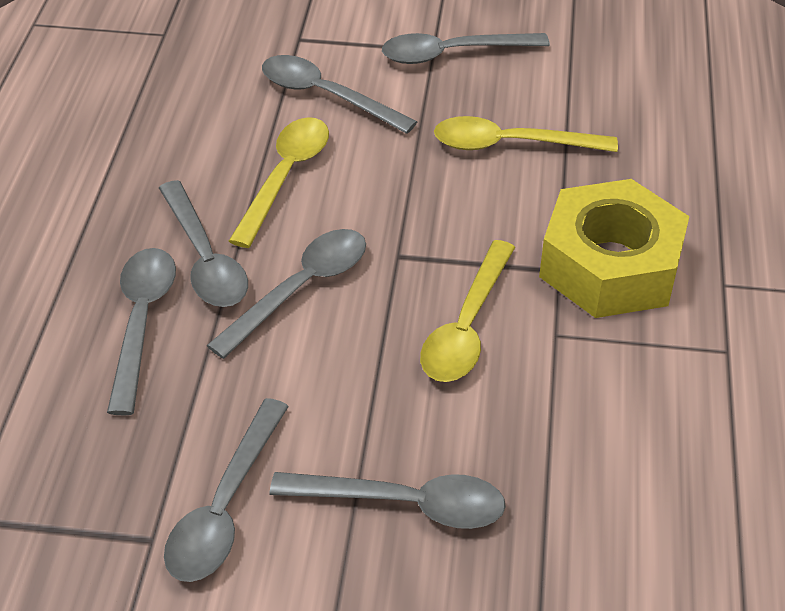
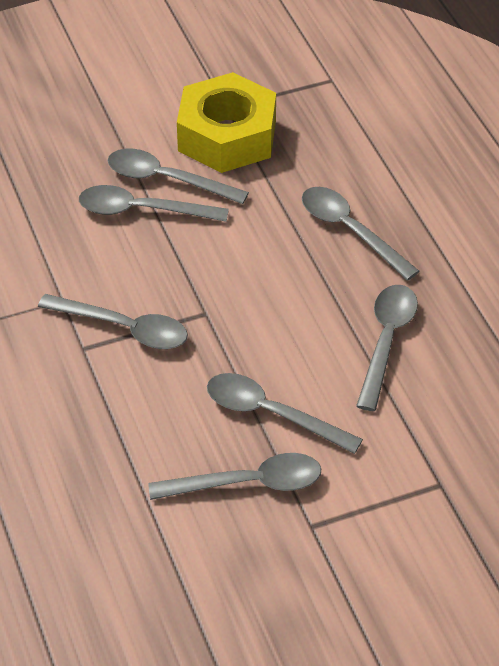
yellow spoon: 3 -> 0

